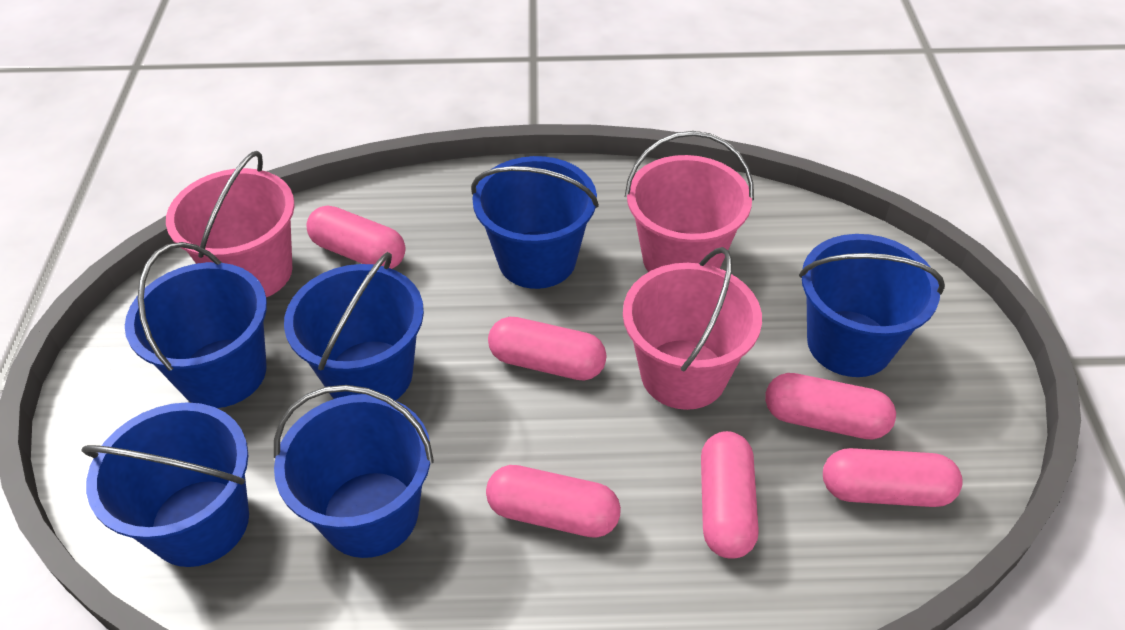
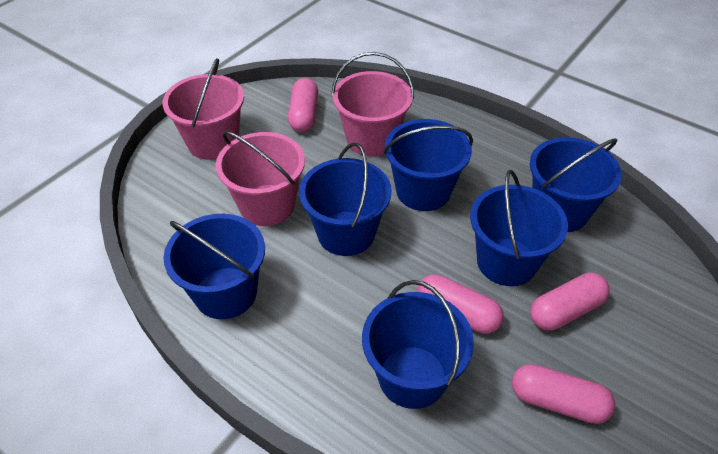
pink capsule: 6 -> 4

